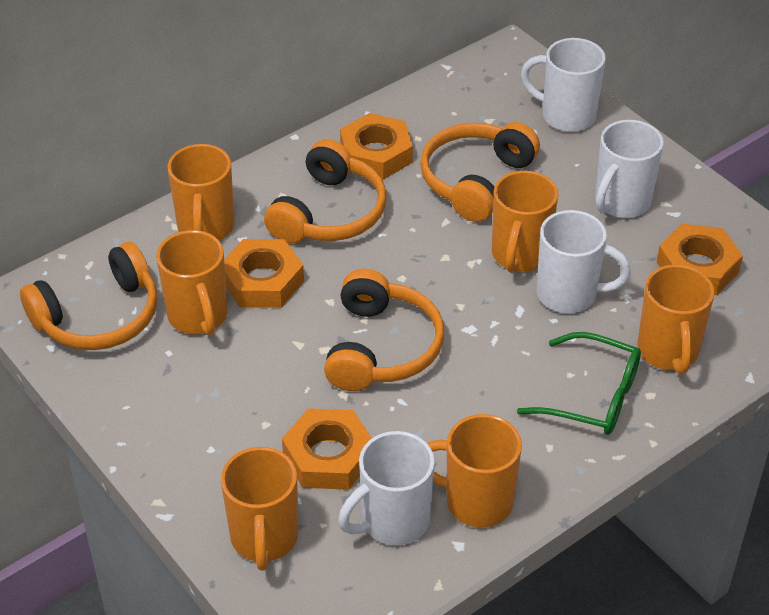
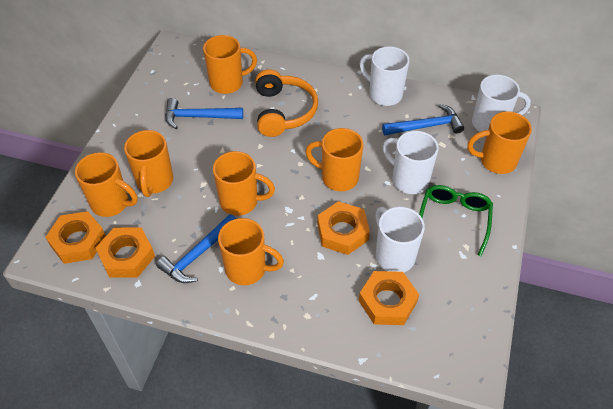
blue hammer: 0 -> 3
orange headphones: 4 -> 1
orange mug: 6 -> 7

